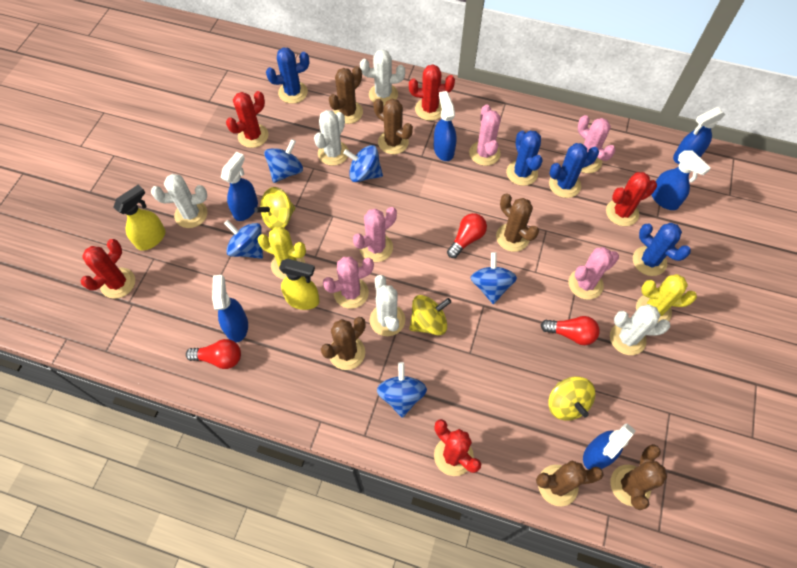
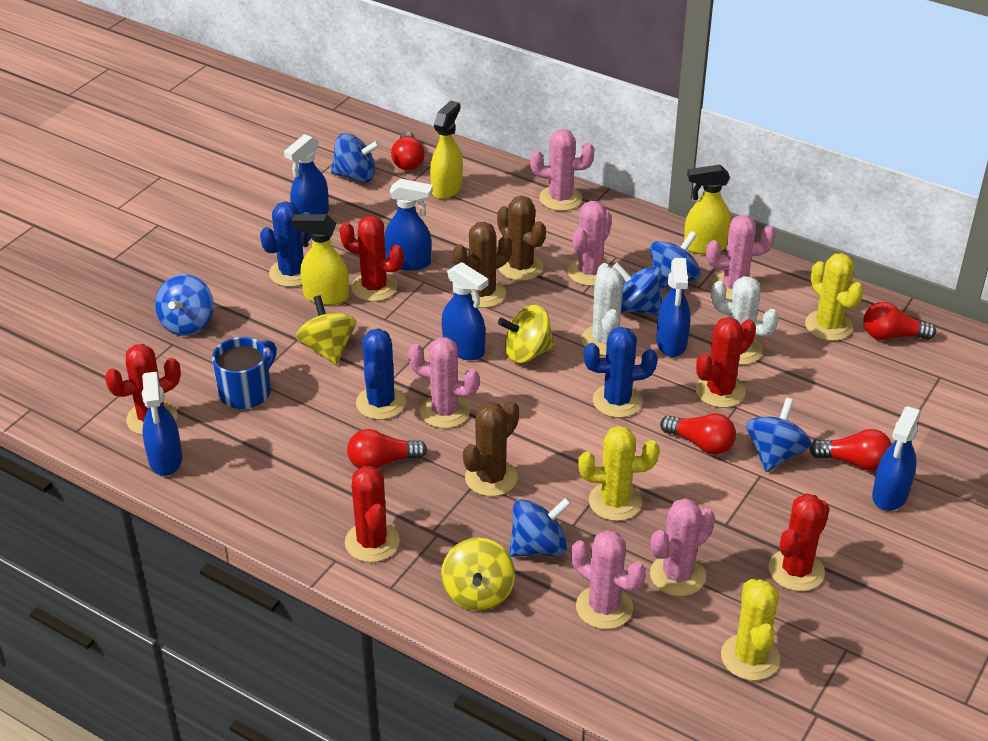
blue cactus: 4 -> 3
blue mug: 0 -> 1
blue spinning top: 5 -> 6
brown cactus: 6 -> 3
pink cactus: 5 -> 6
red light bulb: 3 -> 5
white cactus: 5 -> 2
yellow cactus: 2 -> 3
yellow spray bottle: 2 -> 3

